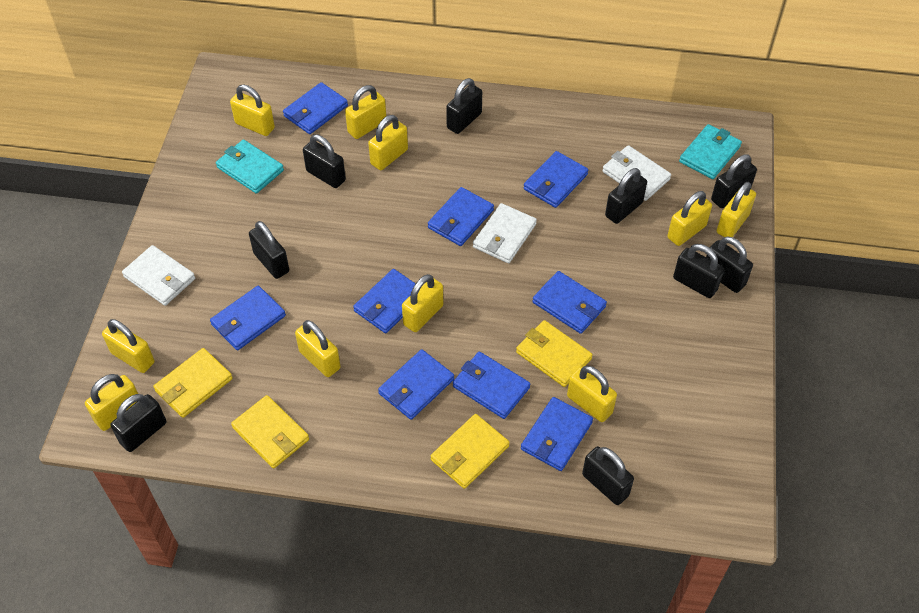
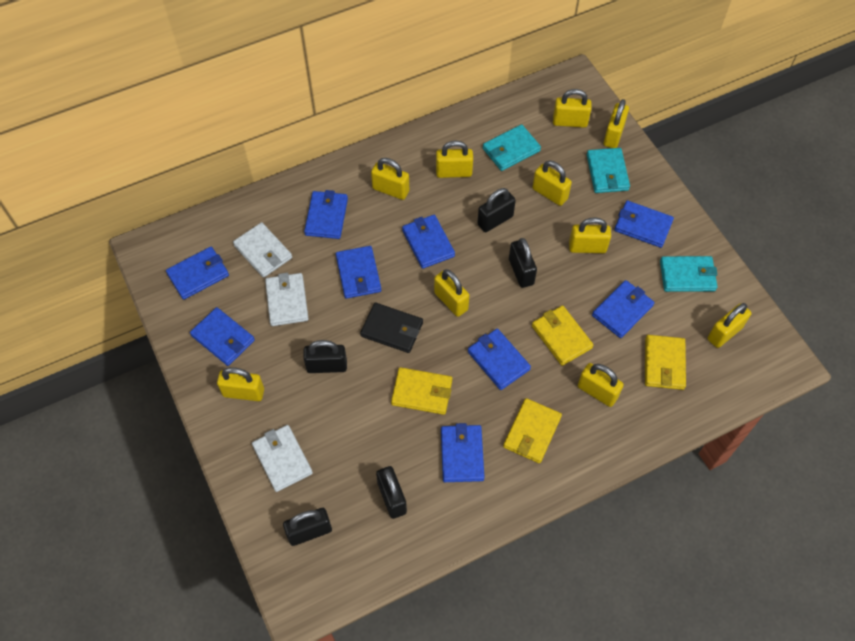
black padlock: 9 -> 5
black wallet: 0 -> 1
turquoise wallet: 2 -> 3

